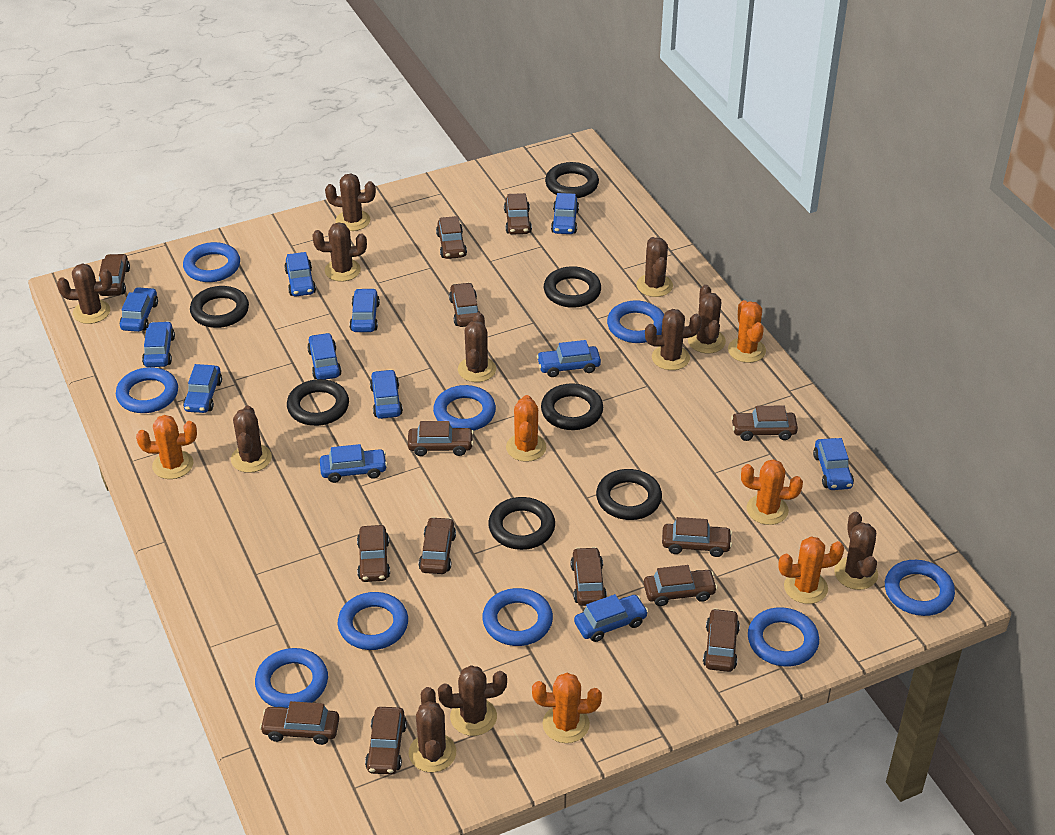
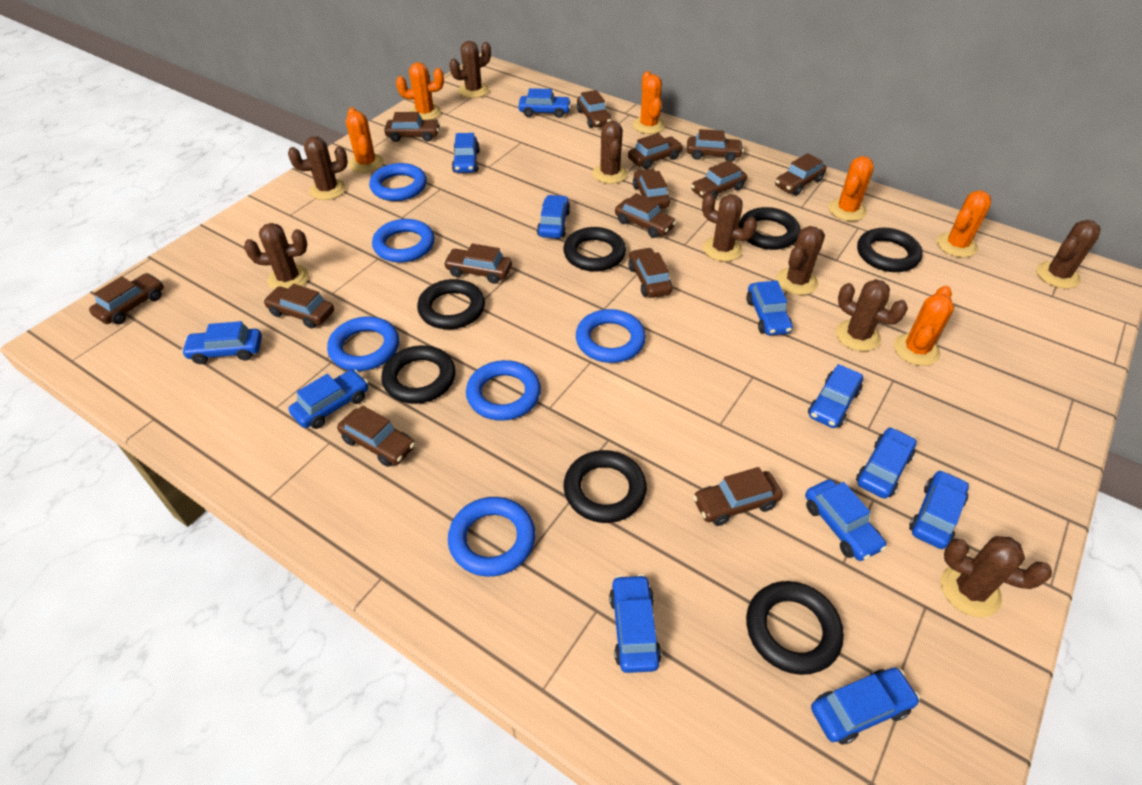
blue ring: 9 -> 6
brown cactus: 11 -> 9

